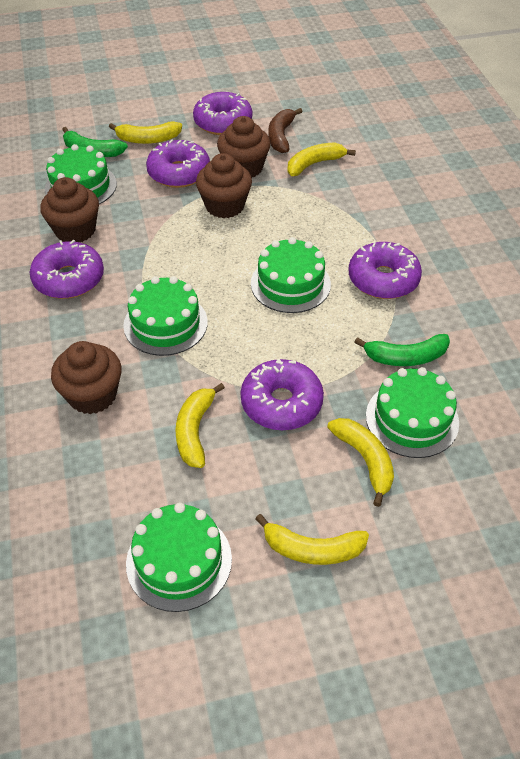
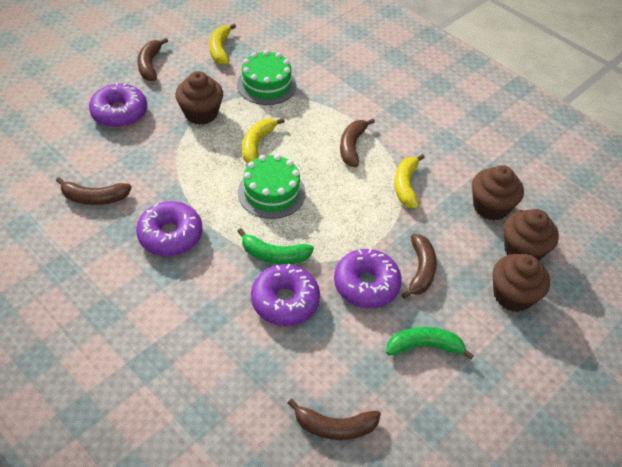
brown banana: 1 -> 5
green cake: 5 -> 2
purple donut: 5 -> 4
yellow banana: 5 -> 3

